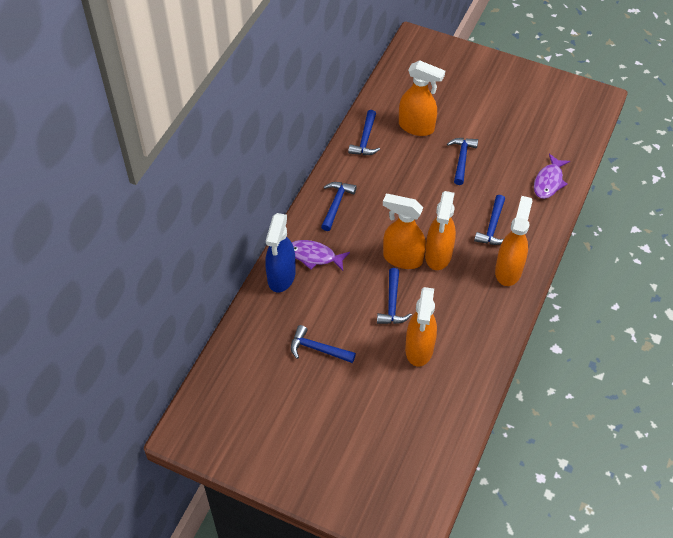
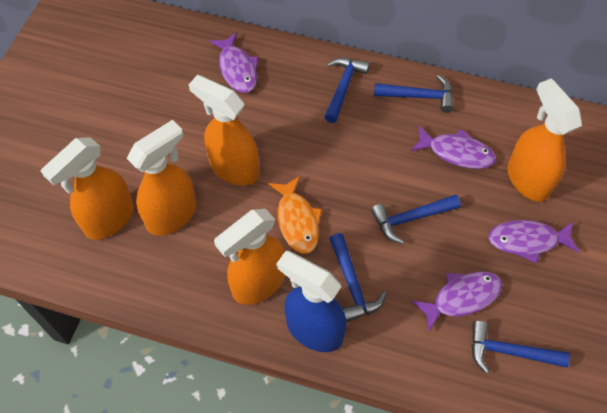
blue hammer: 6 -> 5
orange fish: 0 -> 1
purple fish: 2 -> 4

